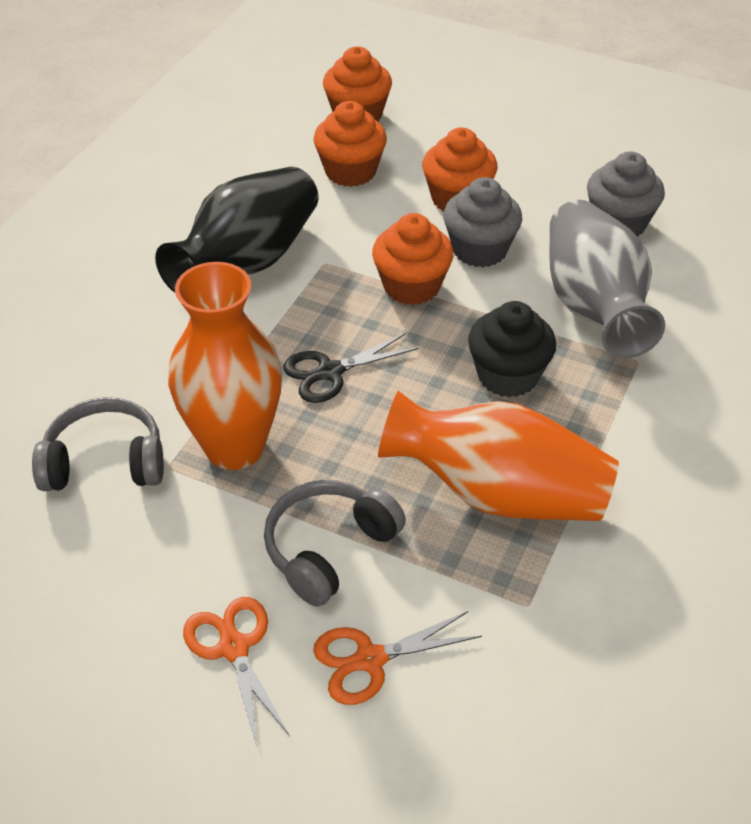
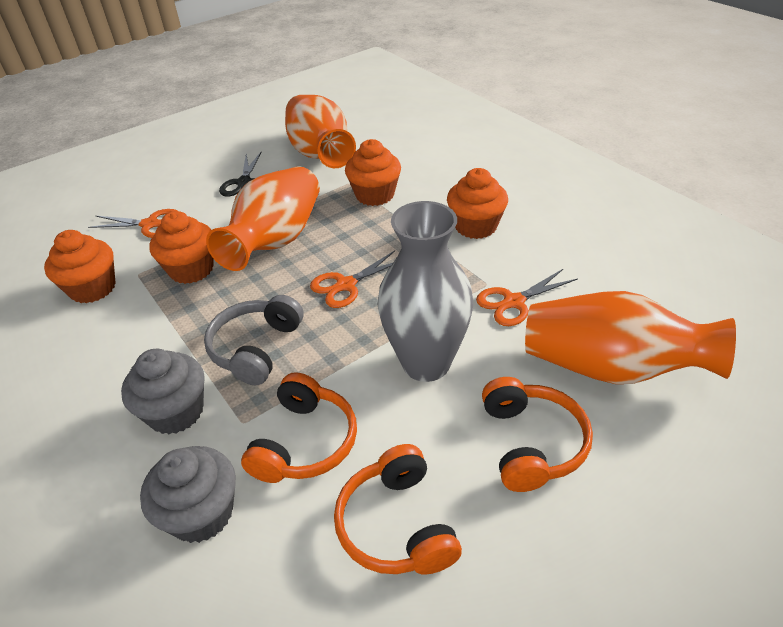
black cupcake: 1 -> 0
black vase: 1 -> 0
grey headphones: 2 -> 1
orange headphones: 0 -> 3
orange scissors: 2 -> 3
orange vase: 2 -> 3

